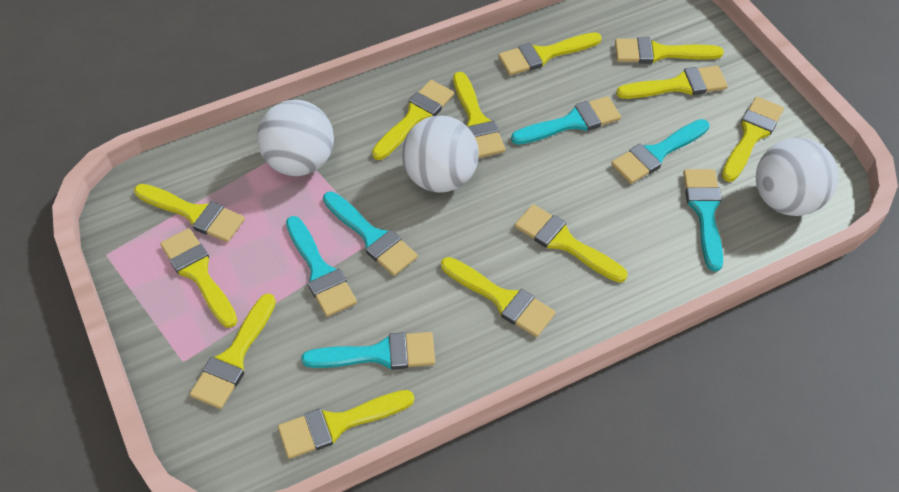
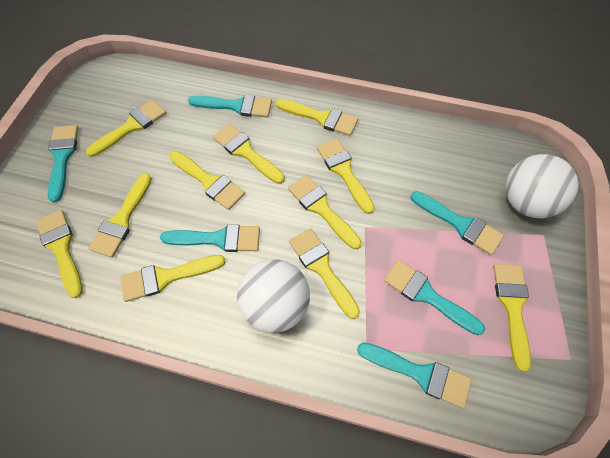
white ball: 3 -> 2
yellow brush: 12 -> 11

